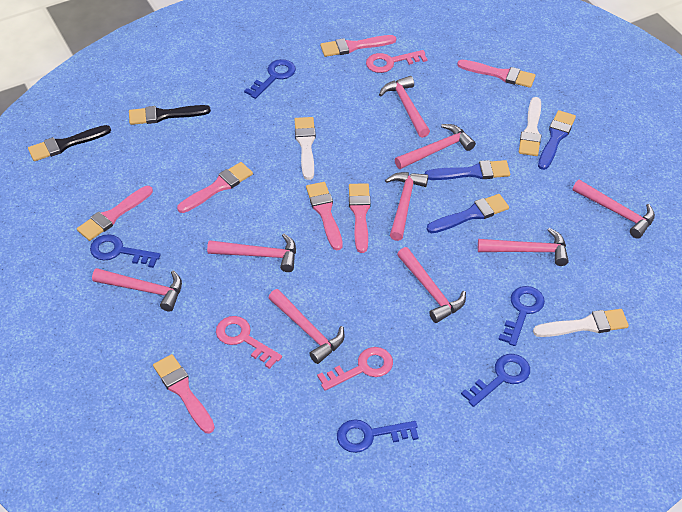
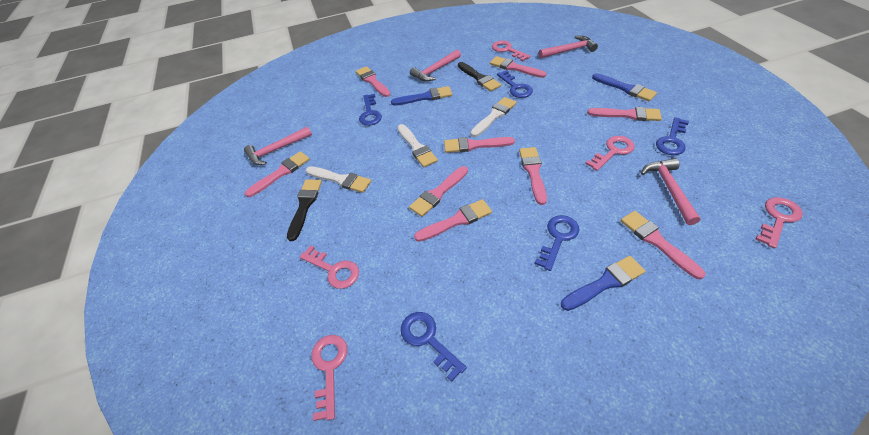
pink brush: 7 -> 9
pink hammer: 9 -> 4
pink key: 3 -> 5

